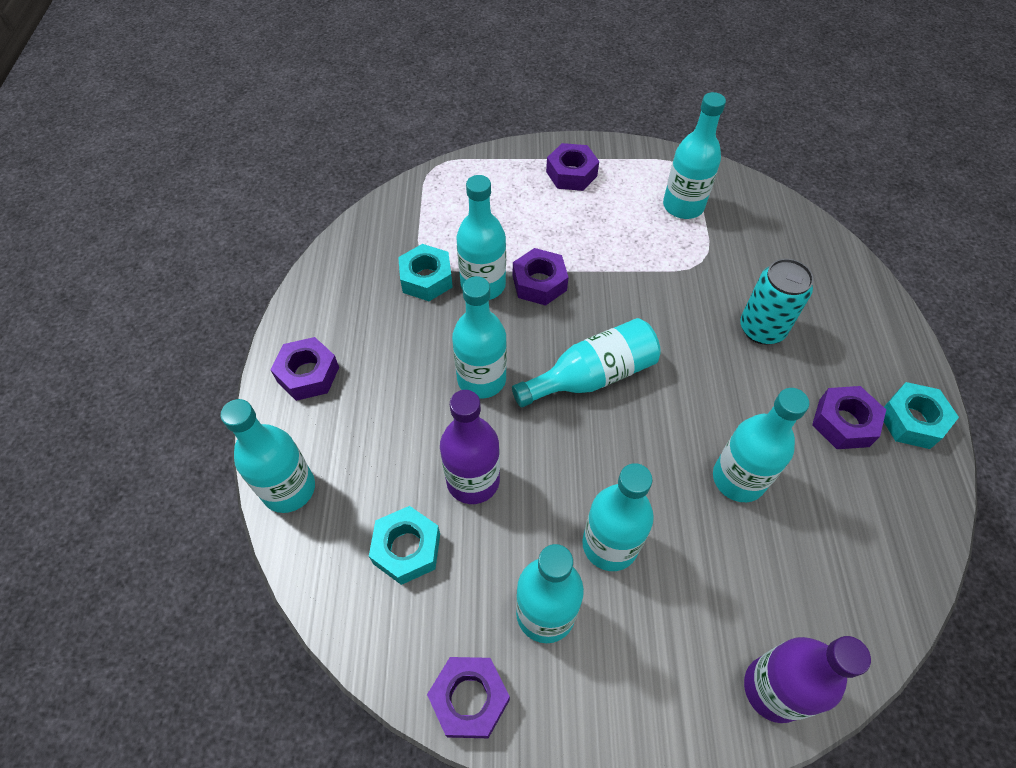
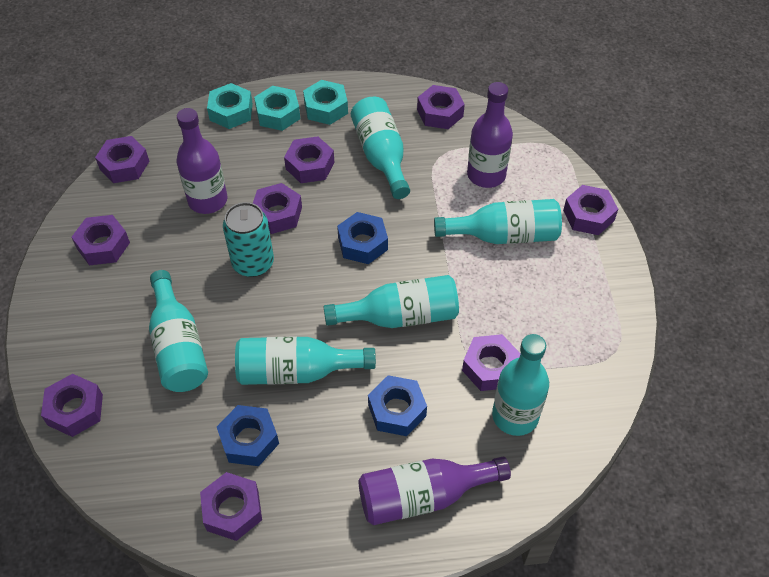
blue nut: 0 -> 3
purple bottle: 2 -> 3
purple nut: 5 -> 9
turquoise bottle: 8 -> 6

